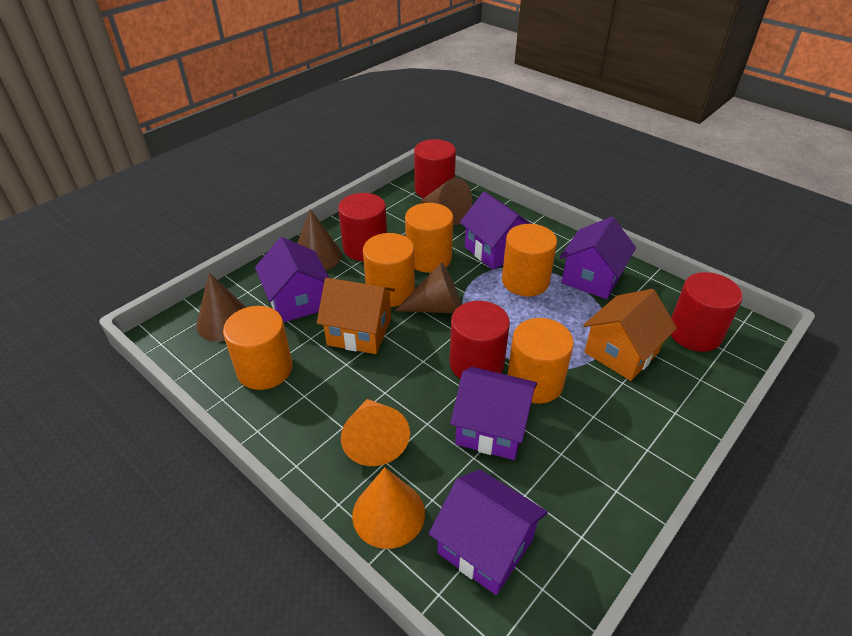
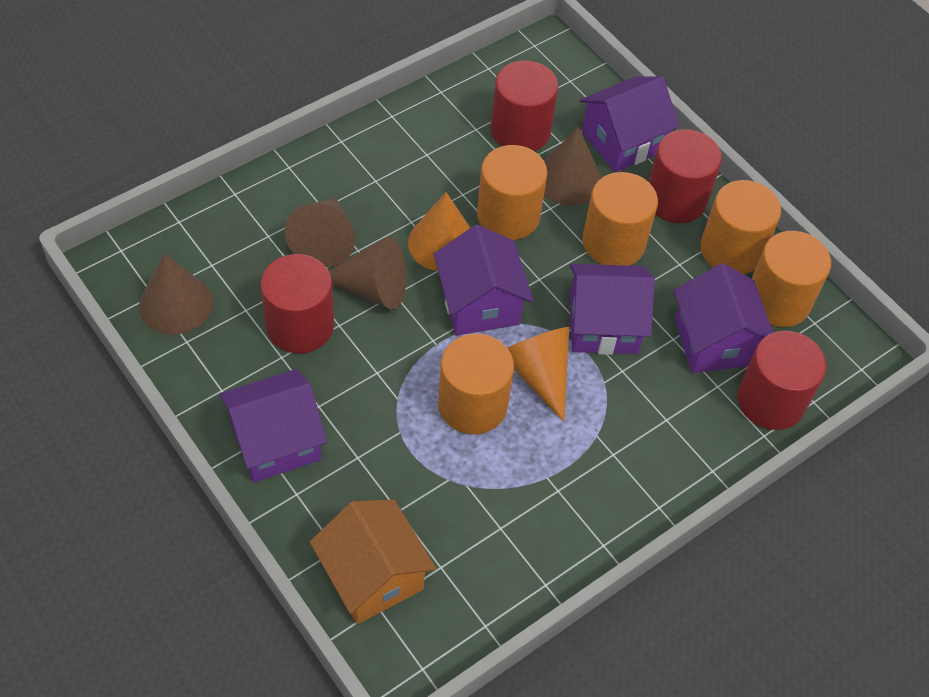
orange house: 2 -> 1

